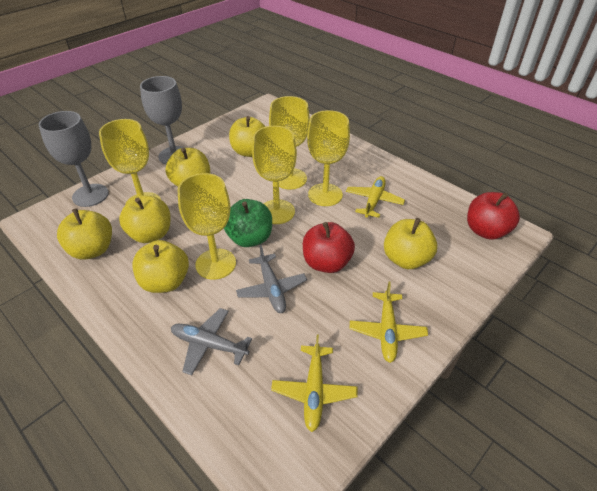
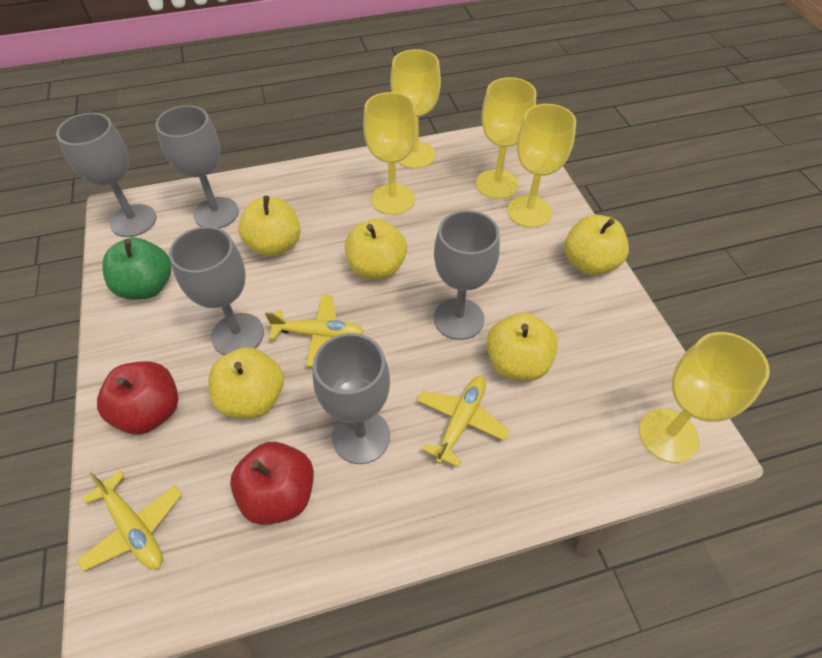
grey goblet: 2 -> 5
grey plane: 2 -> 0
yellow apple: 6 -> 5

